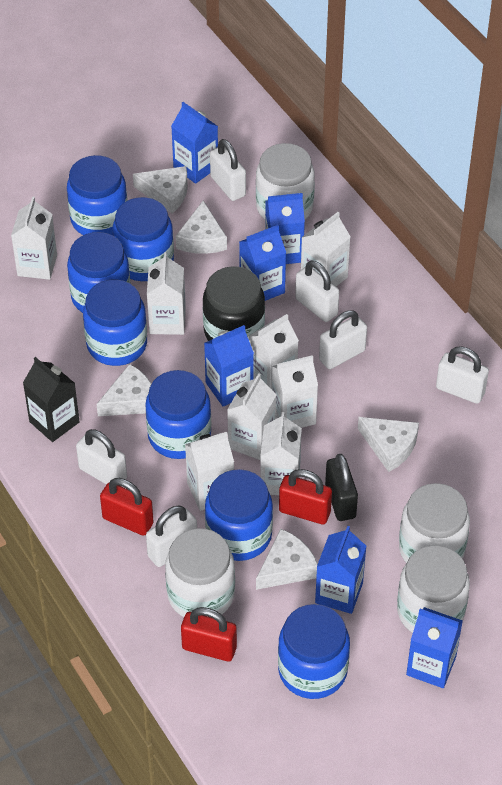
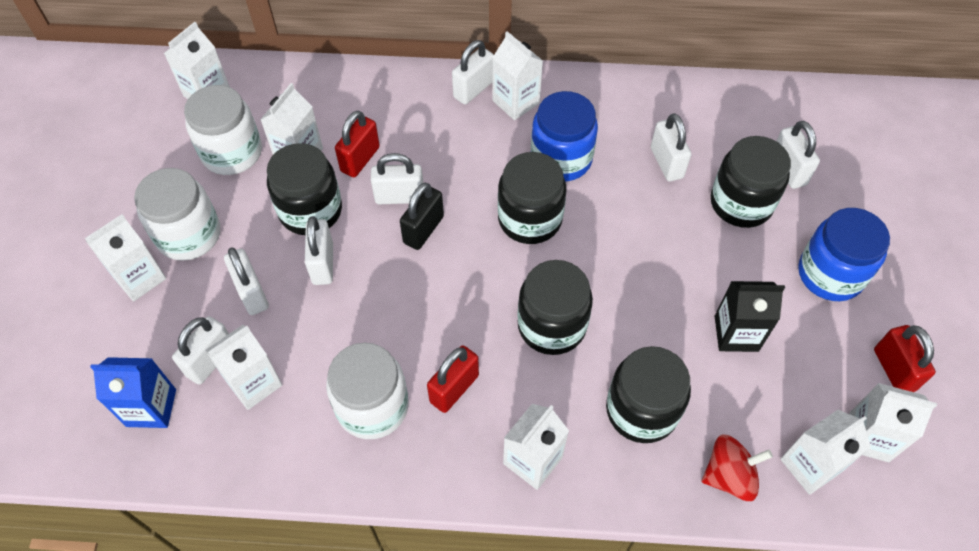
black jar: 1 -> 5
blue carton: 6 -> 1
blue jar: 7 -> 2
red spinning top: 0 -> 1
white cheese: 5 -> 0
white jar: 4 -> 3
white padlock: 6 -> 7

